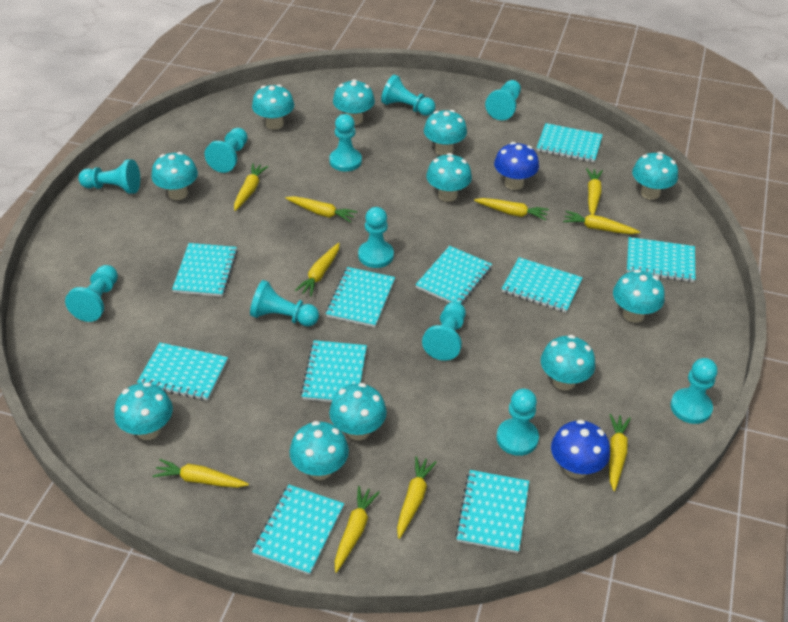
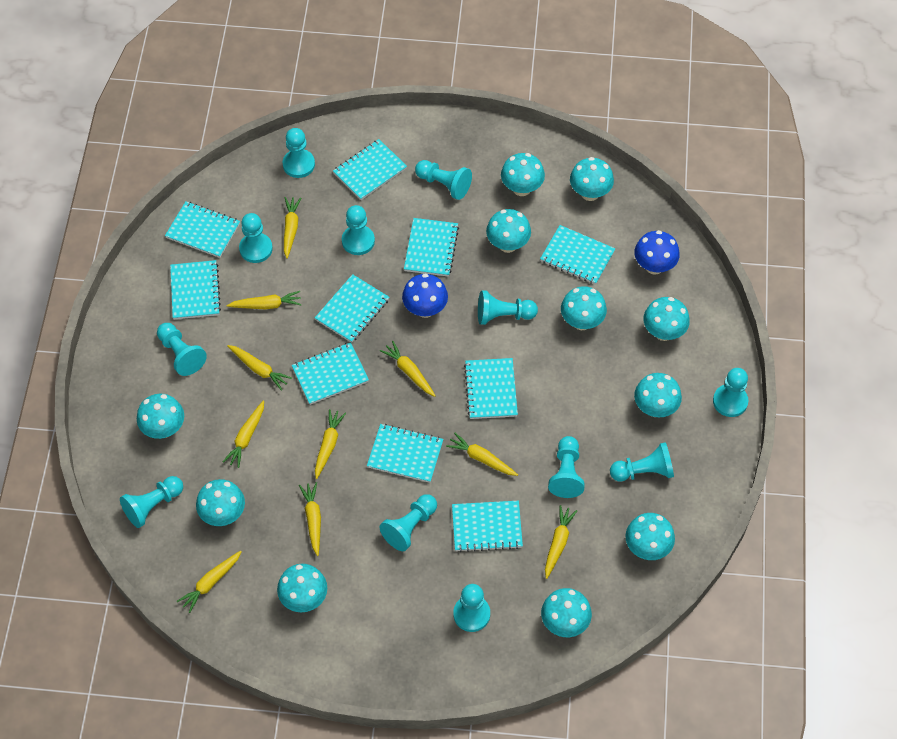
turquoise pawn: 11 -> 12

